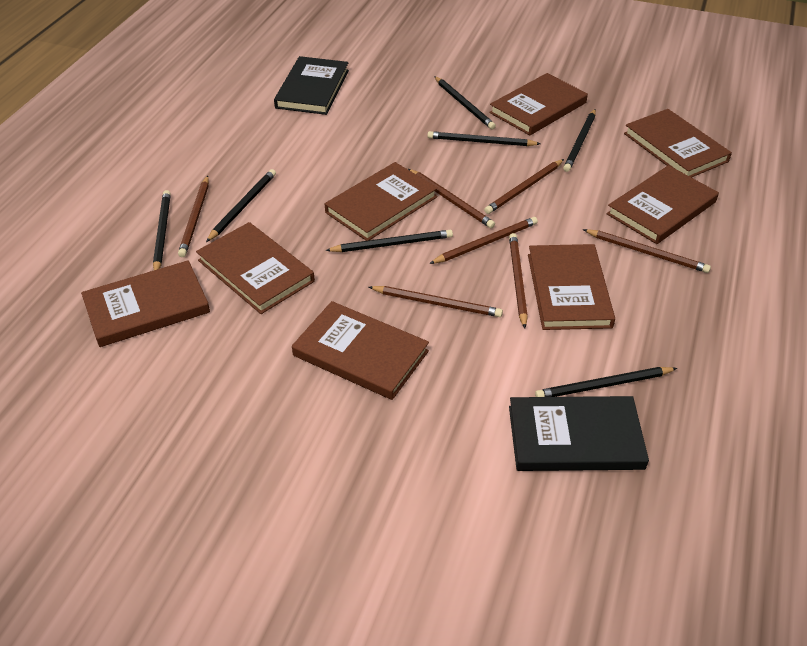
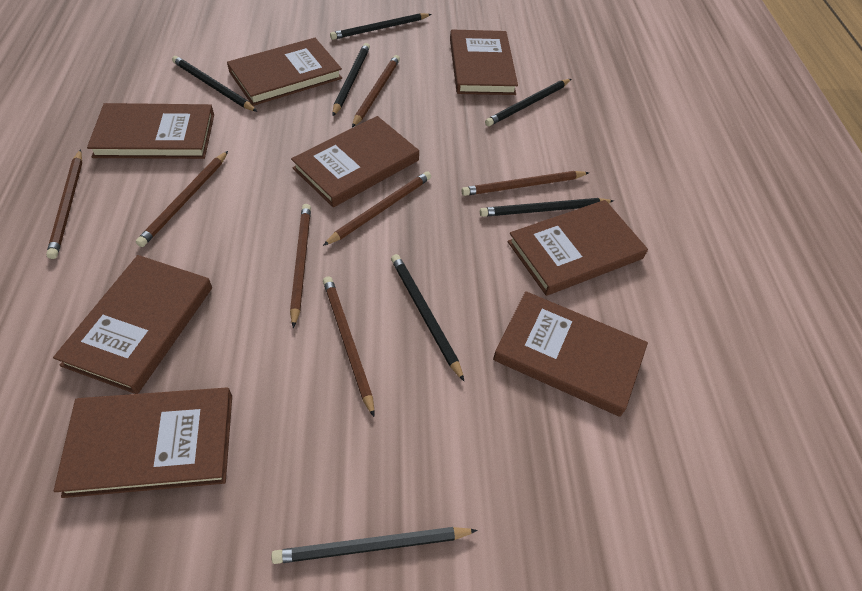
black book: 2 -> 0

